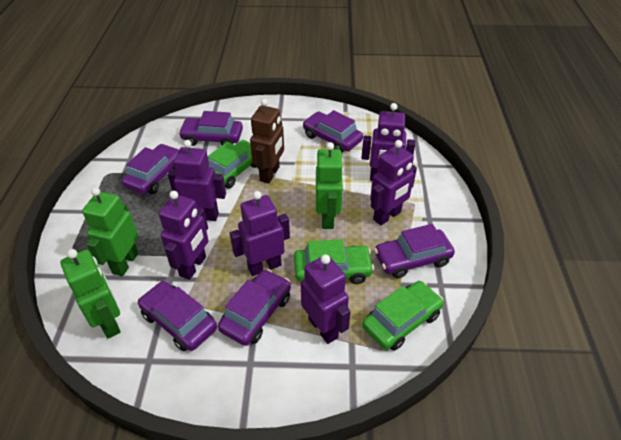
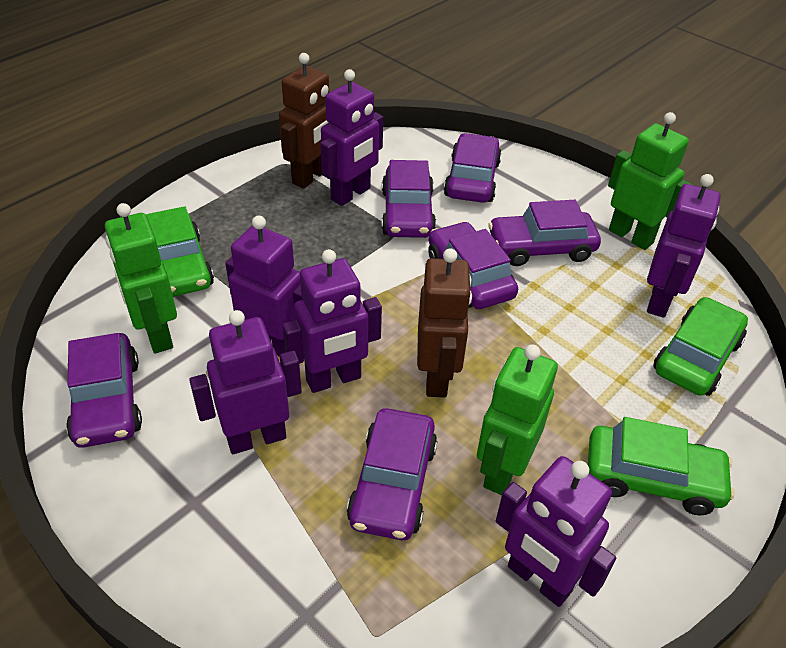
brown robot: 1 -> 2

